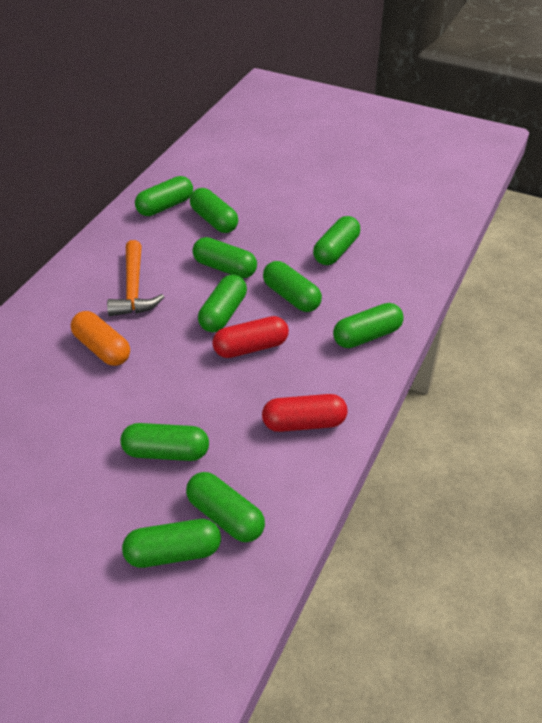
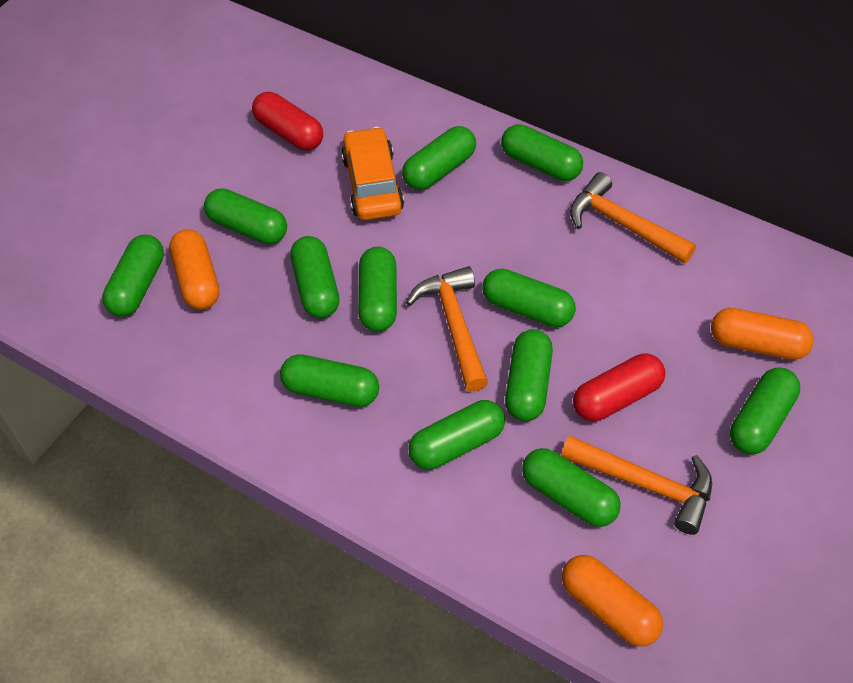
green capsule: 10 -> 12
orange capsule: 1 -> 3
orange car: 0 -> 1
orange hammer: 1 -> 3

